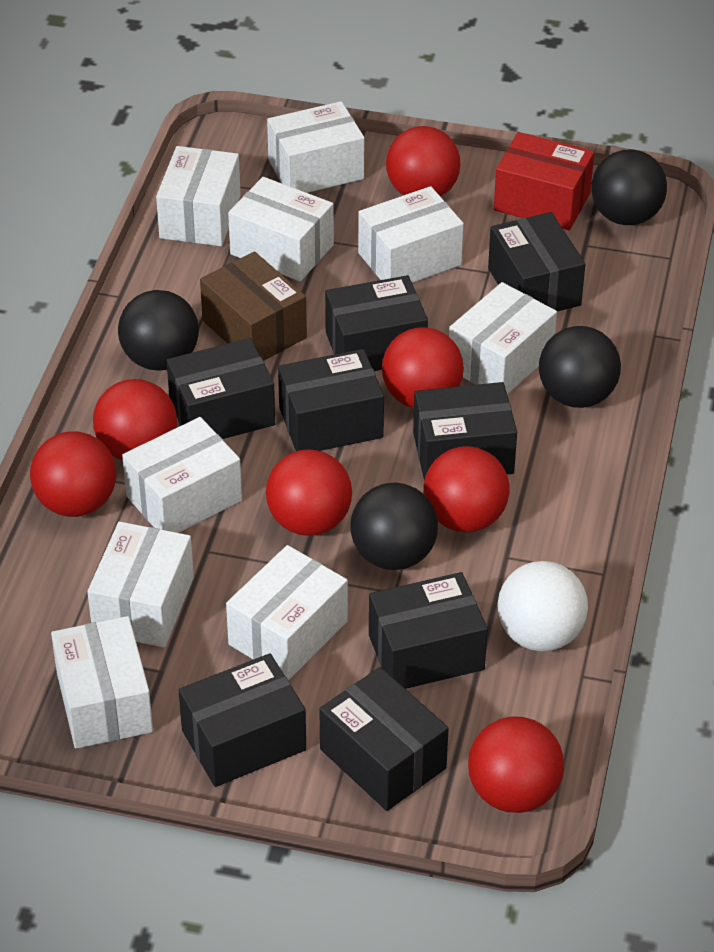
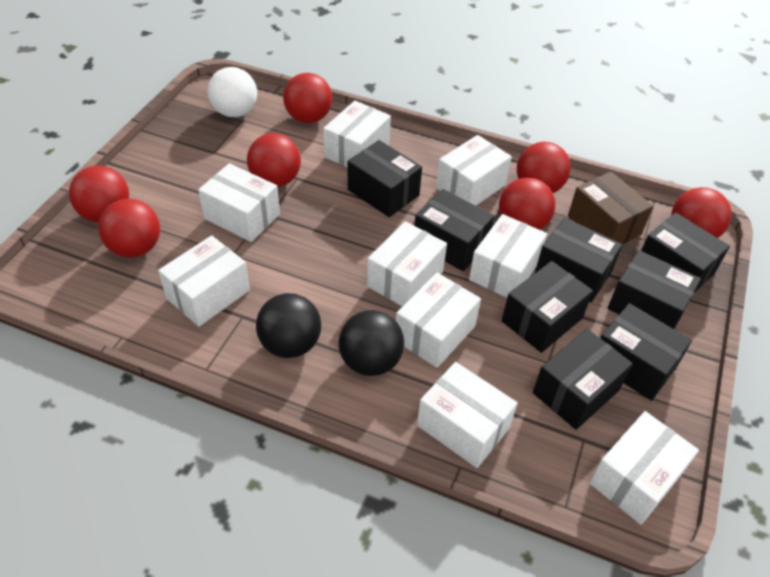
black ball: 4 -> 2
red box: 1 -> 0

